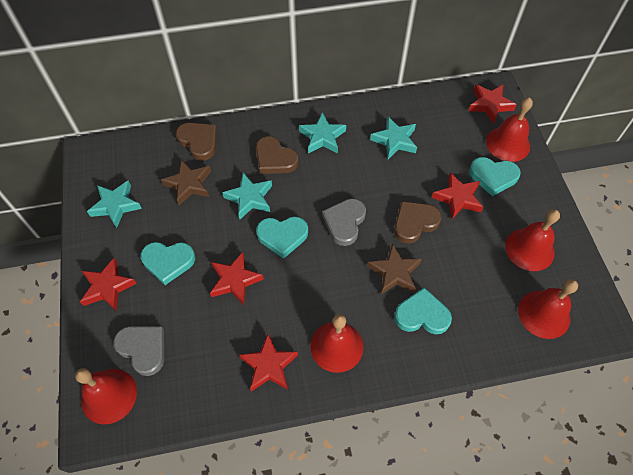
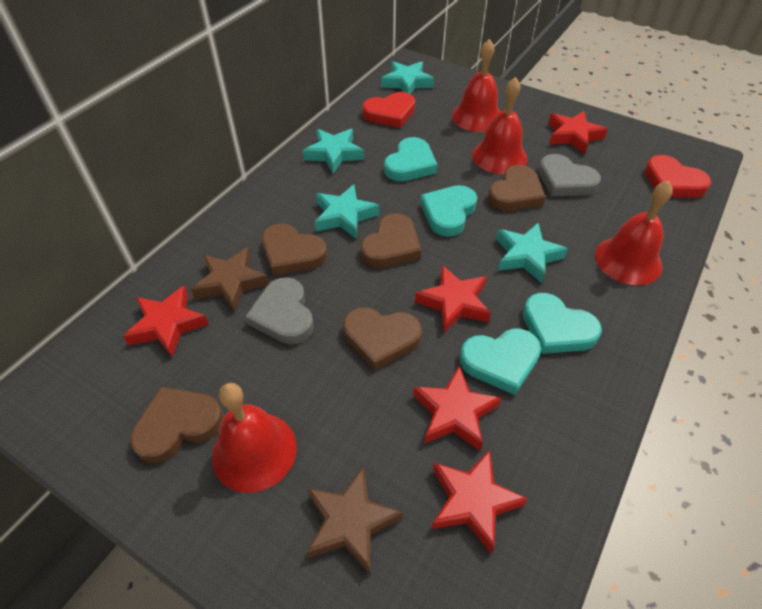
brown heart: 3 -> 5
red bell: 5 -> 4
red heart: 0 -> 2

